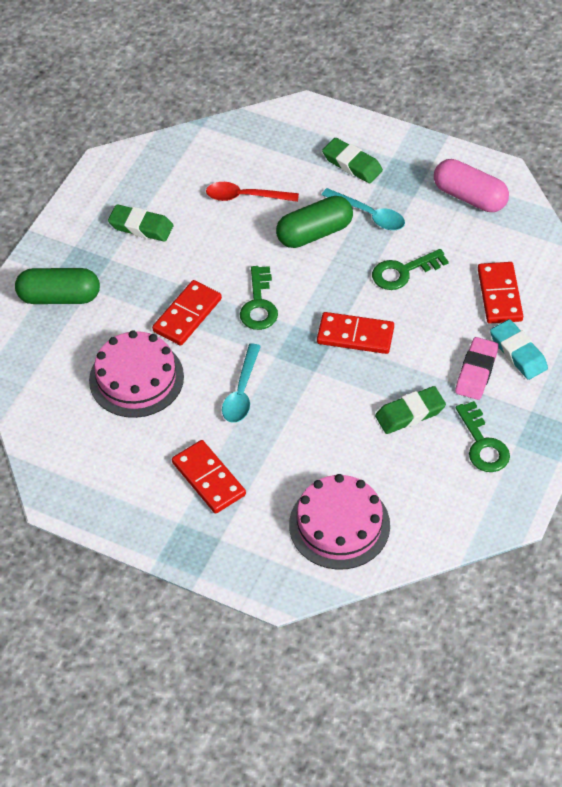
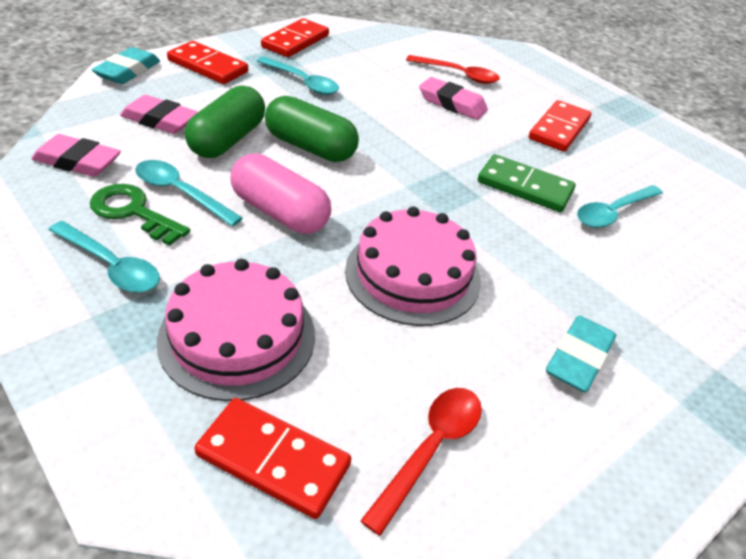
green domino: 0 -> 1
green eraser: 3 -> 0
green key: 3 -> 1
pink eraser: 1 -> 3
red spoon: 1 -> 2
turquoise eraser: 1 -> 2
turquoise spoon: 2 -> 4

